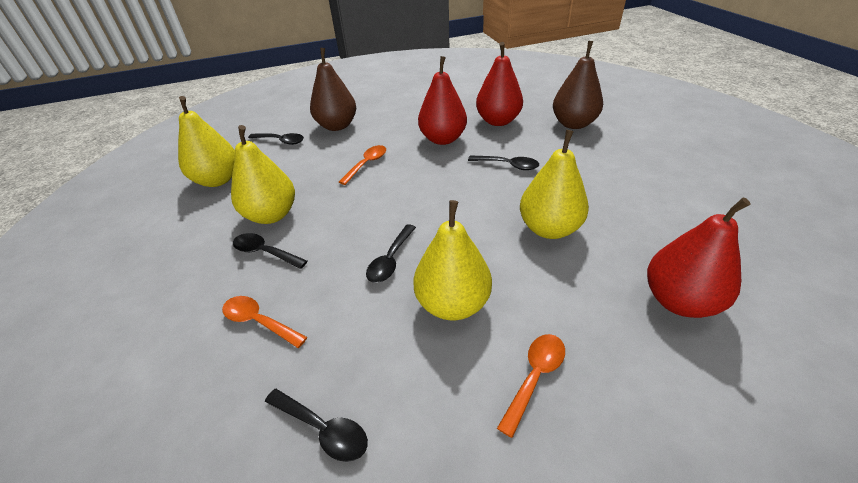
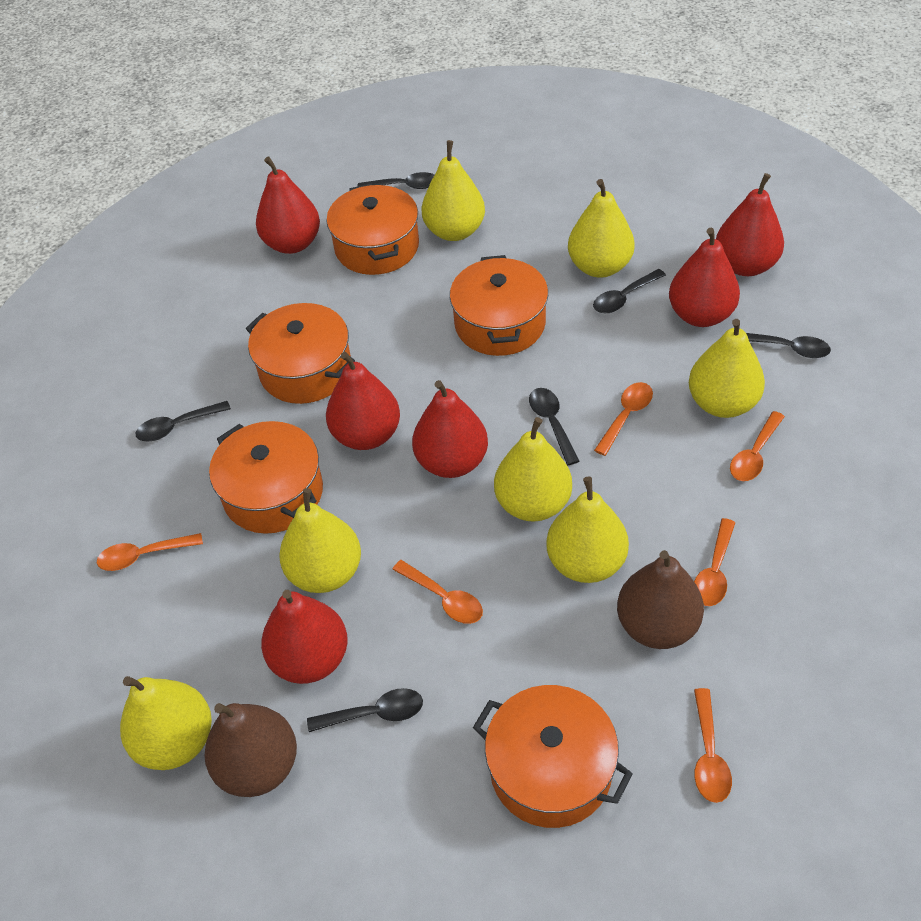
black spoon: 5 -> 6
orange pot: 0 -> 5
orange spoon: 3 -> 6
red pear: 3 -> 6
yellow pear: 4 -> 7

